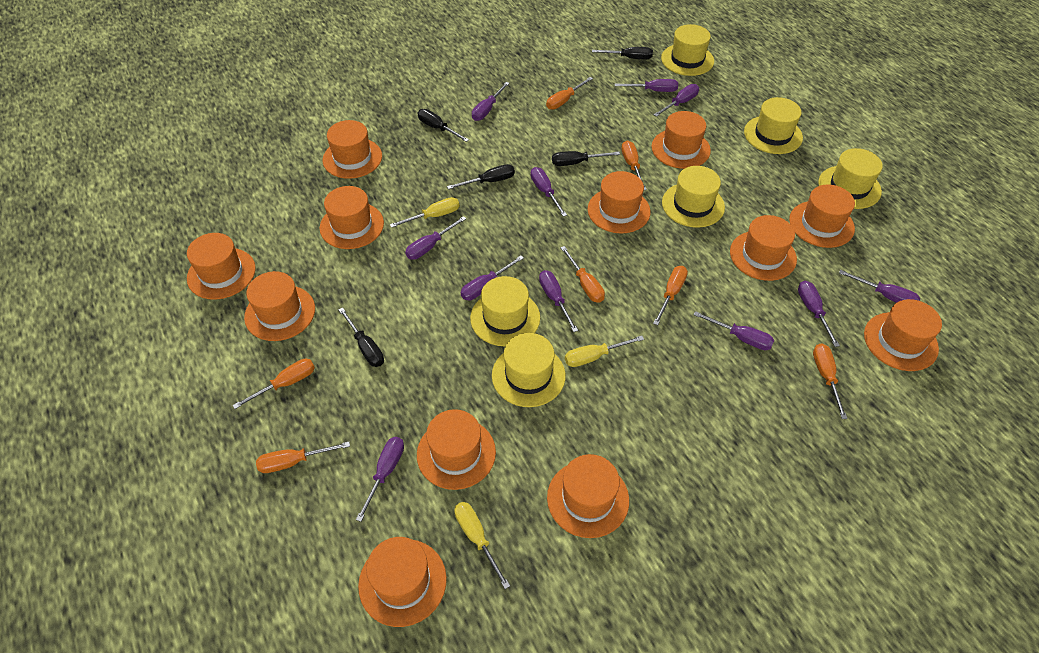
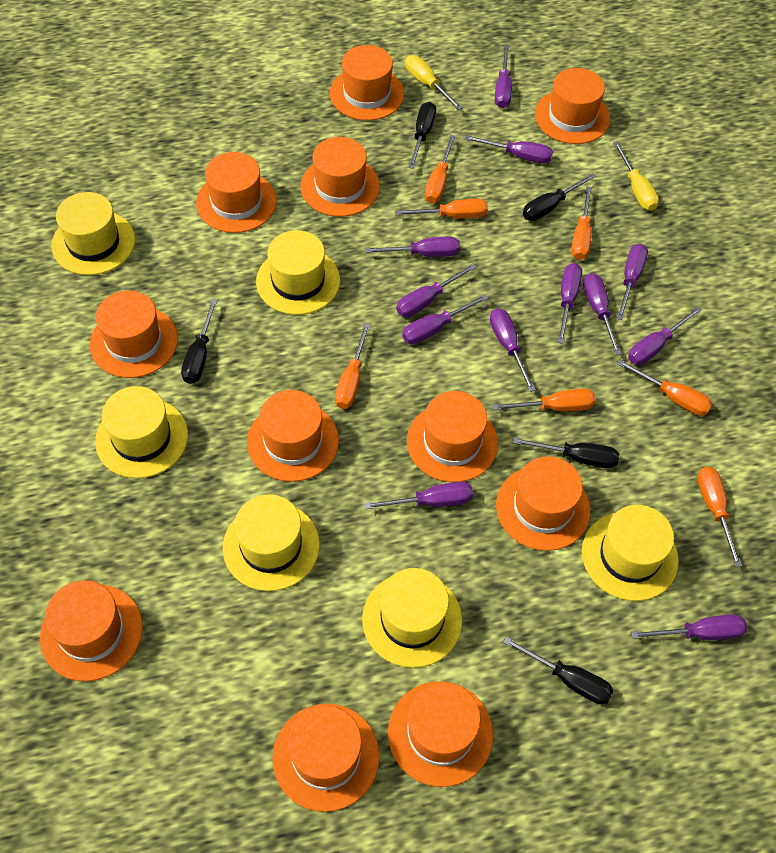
orange hat: 12 -> 11
purple screwdriver: 11 -> 12
yellow screwdriver: 3 -> 2

